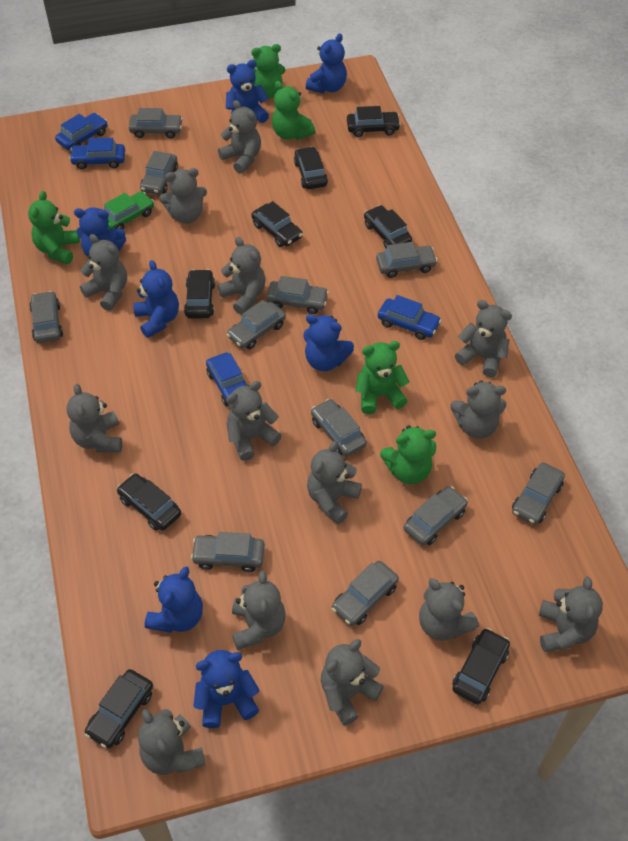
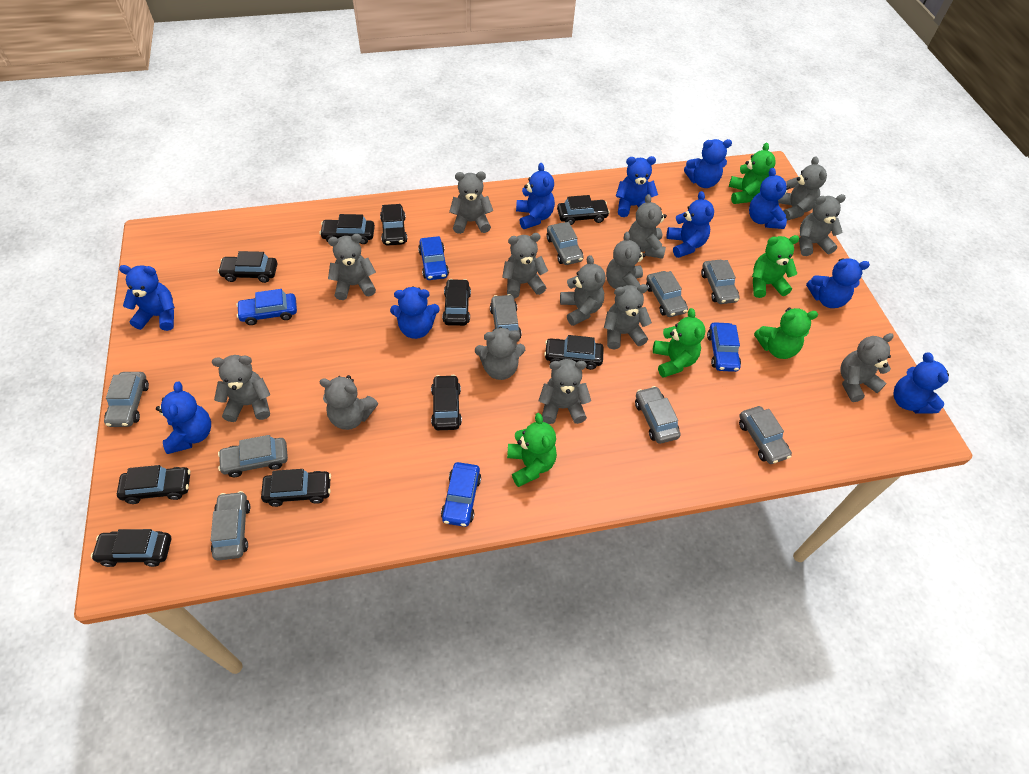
black car: 8 -> 10
blue teddy bear: 7 -> 10
green car: 1 -> 0
grey car: 11 -> 9

